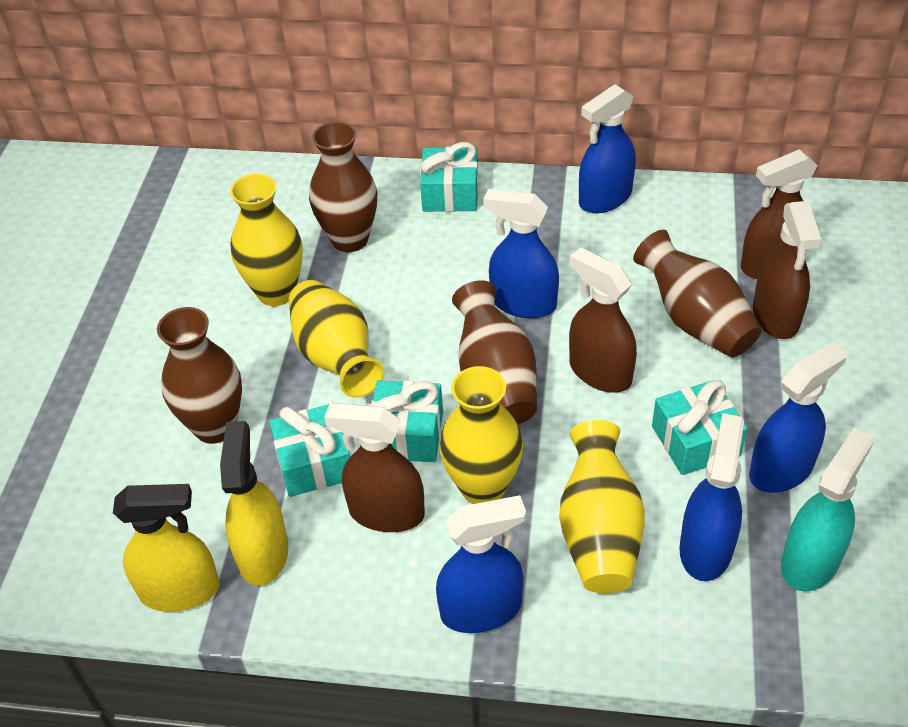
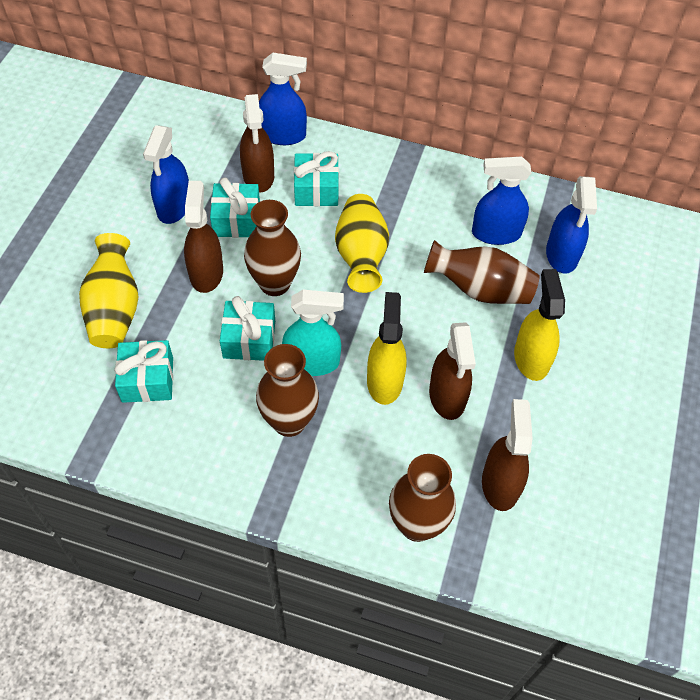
blue spray bottle: 5 -> 4
yellow vase: 4 -> 2

